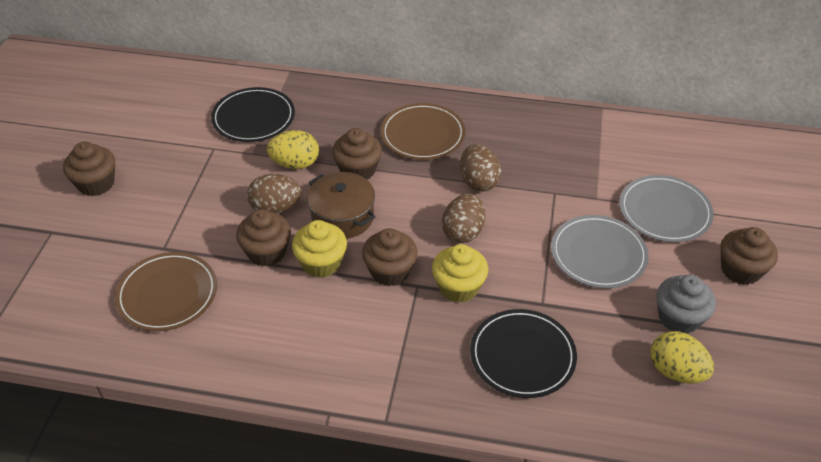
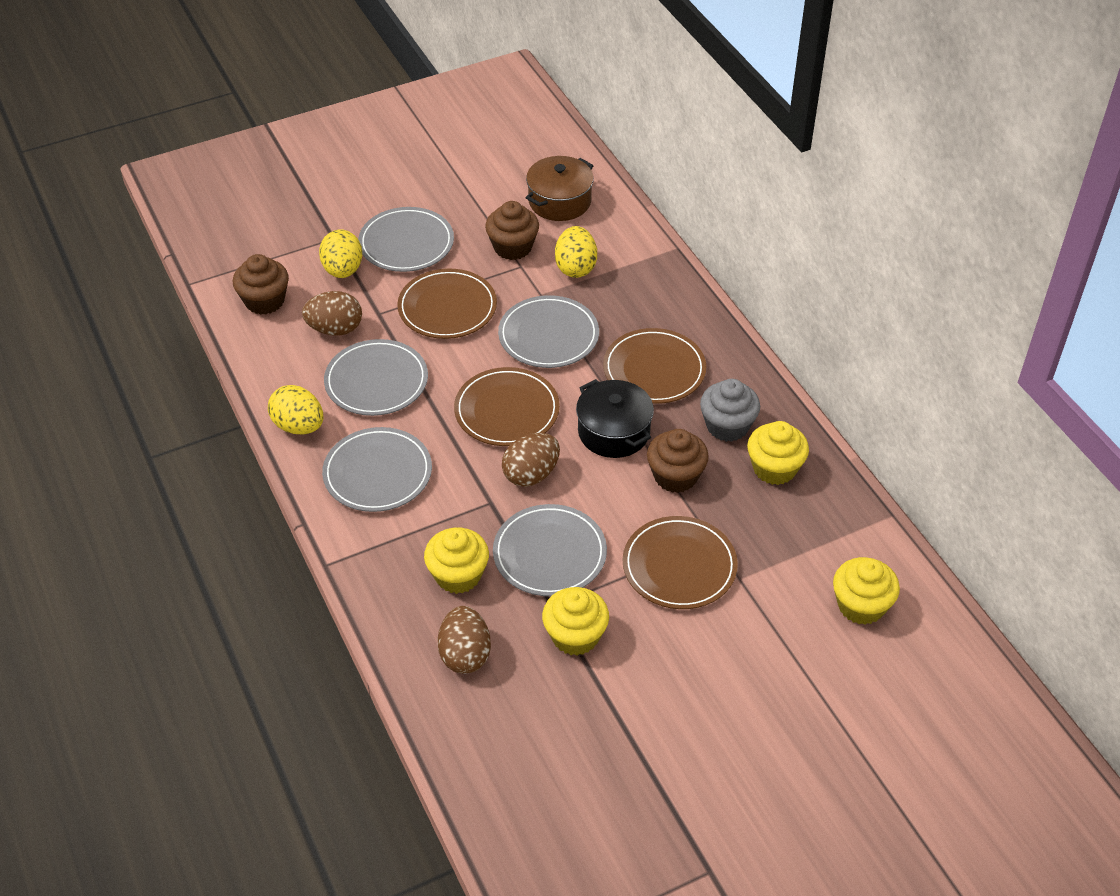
black plate: 2 -> 0
black pot: 0 -> 1
brown cupcake: 5 -> 3
brown plate: 2 -> 4
grey plate: 2 -> 5
yellow cupcake: 2 -> 4
yellow egg: 2 -> 3

